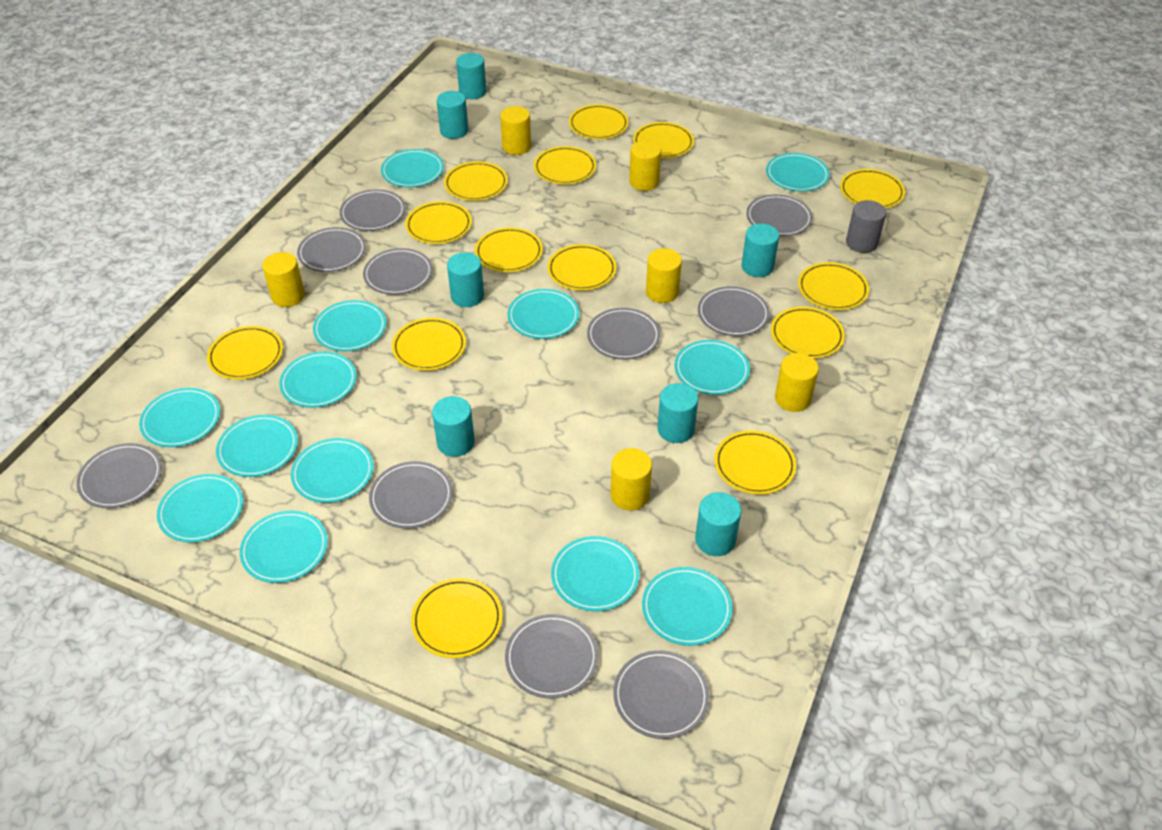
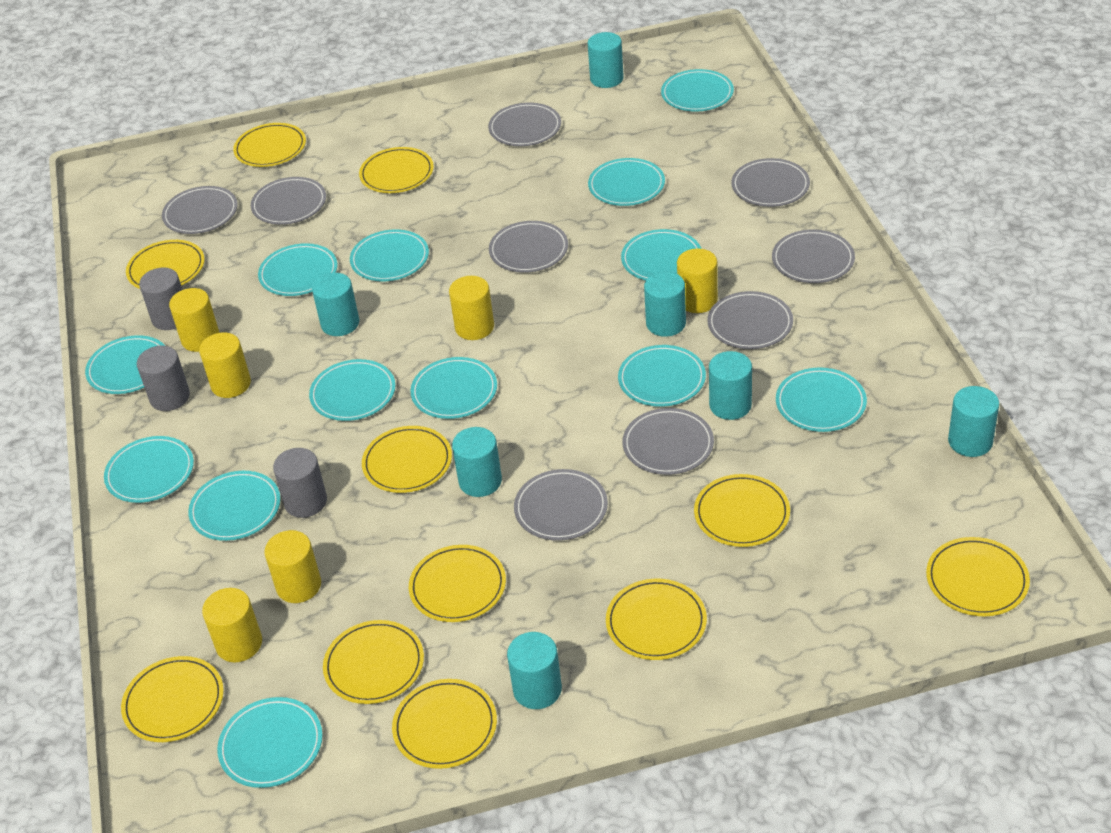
grey cylinder: 1 -> 3
grey plate: 10 -> 9
yellow plate: 14 -> 11

